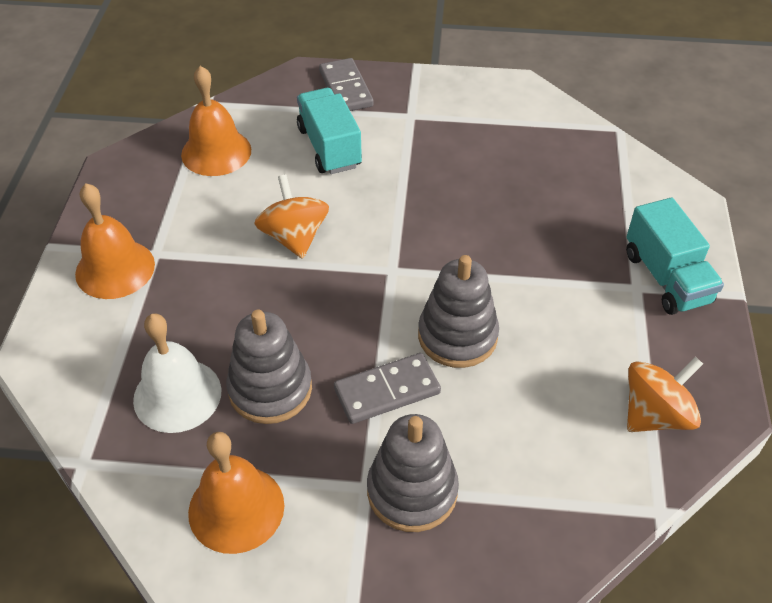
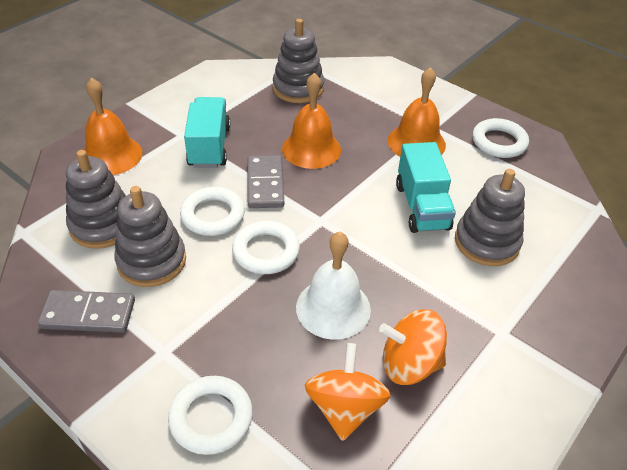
grey stacking toy: 3 -> 4
white ring: 0 -> 4

